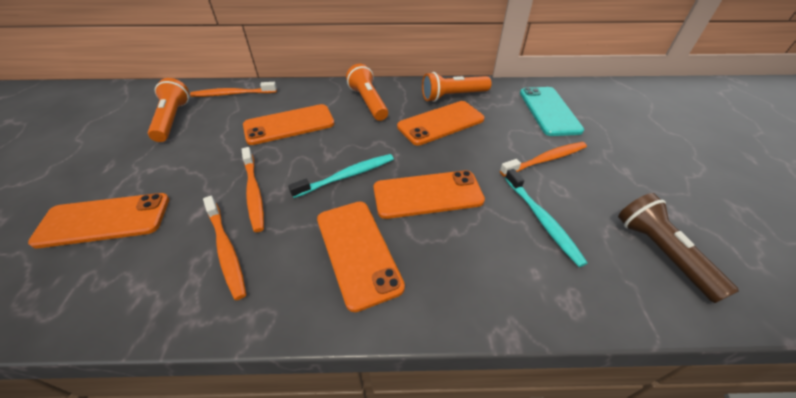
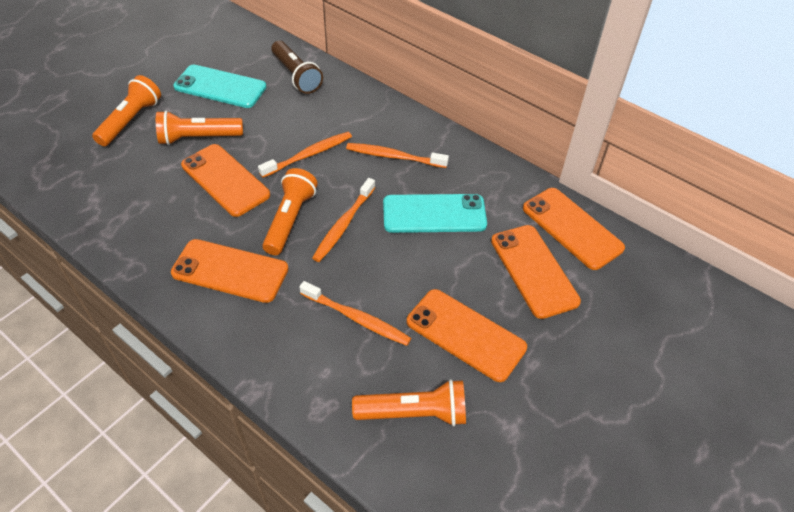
orange flashlight: 3 -> 4
turquoise phone: 1 -> 2
turquoise toothbrush: 2 -> 0

